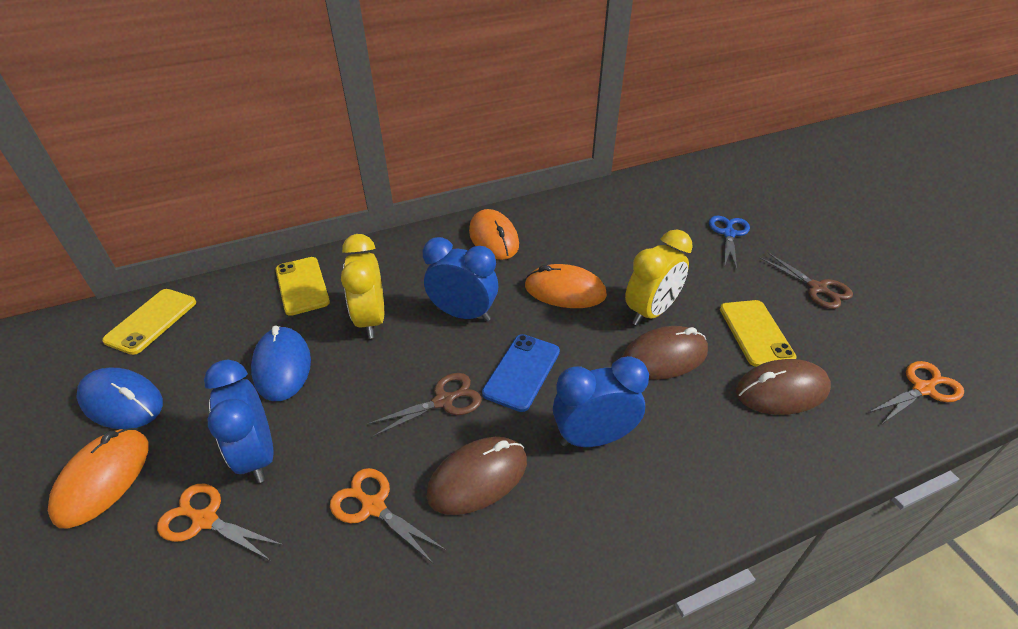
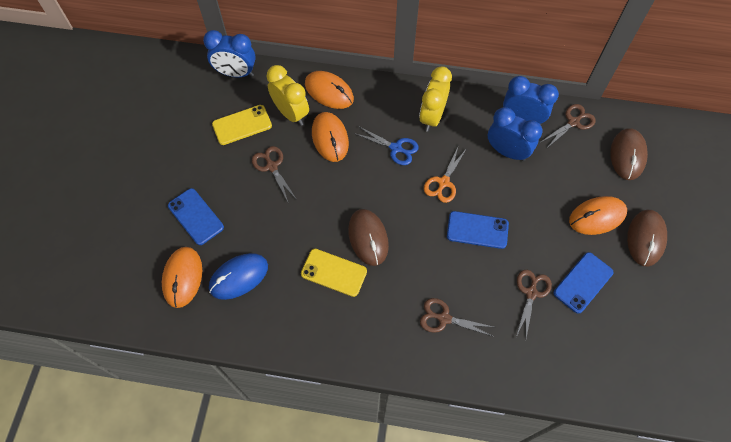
blue mouse: 2 -> 1
blue phone: 1 -> 3
brown scissors: 2 -> 4
orange mouse: 3 -> 4
orange scissors: 3 -> 1
yellow phone: 3 -> 2

